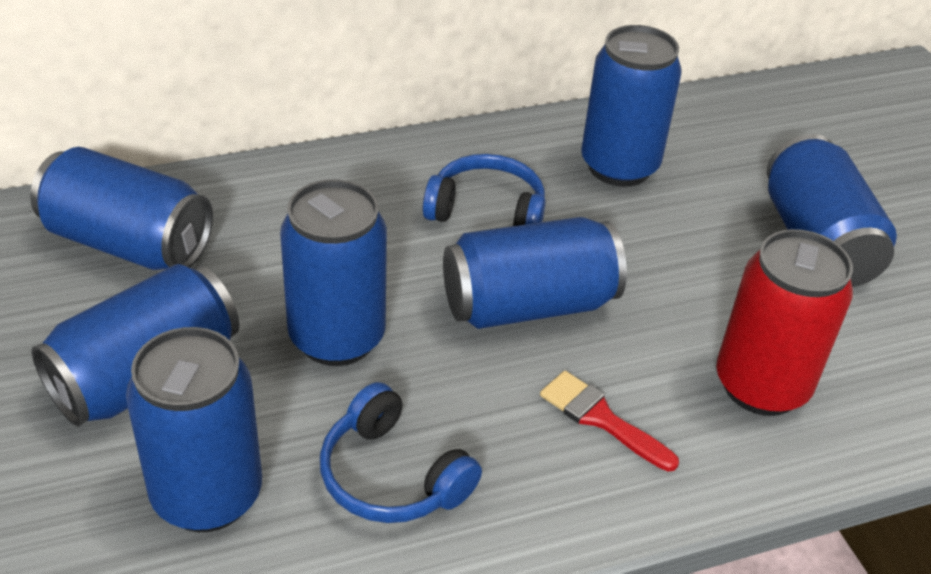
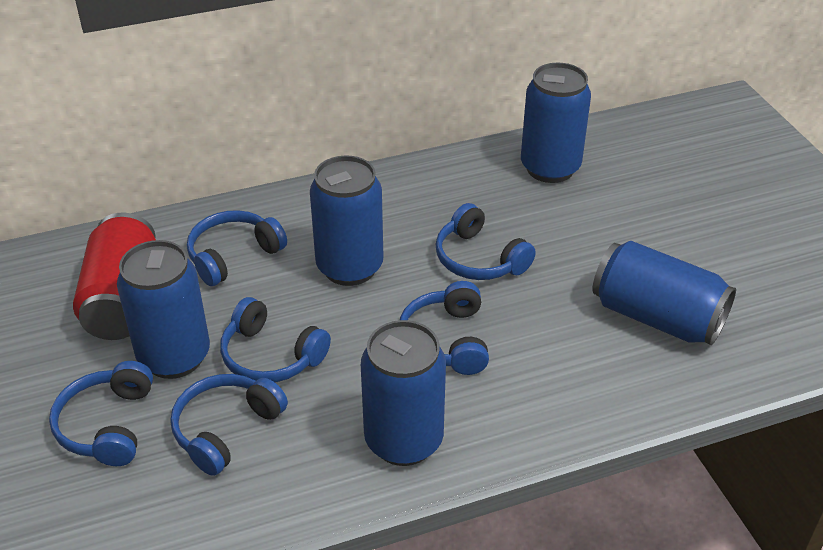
blue can: 7 -> 5
blue headphones: 2 -> 6
red brush: 1 -> 0

